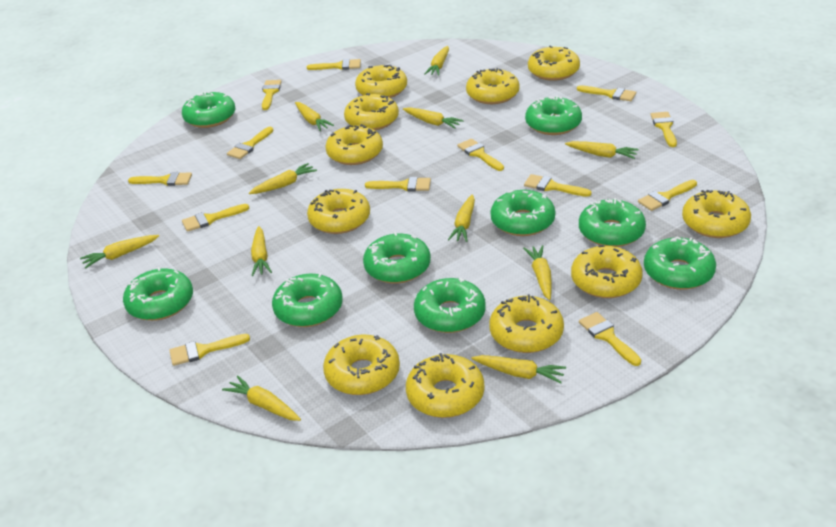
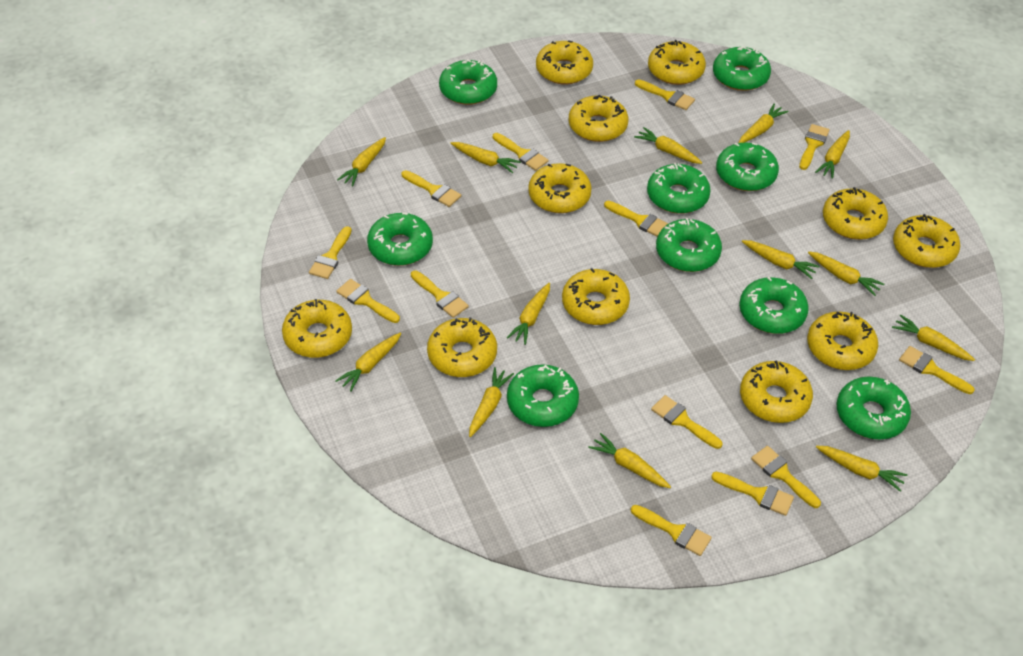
yellow carrot: 11 -> 13

